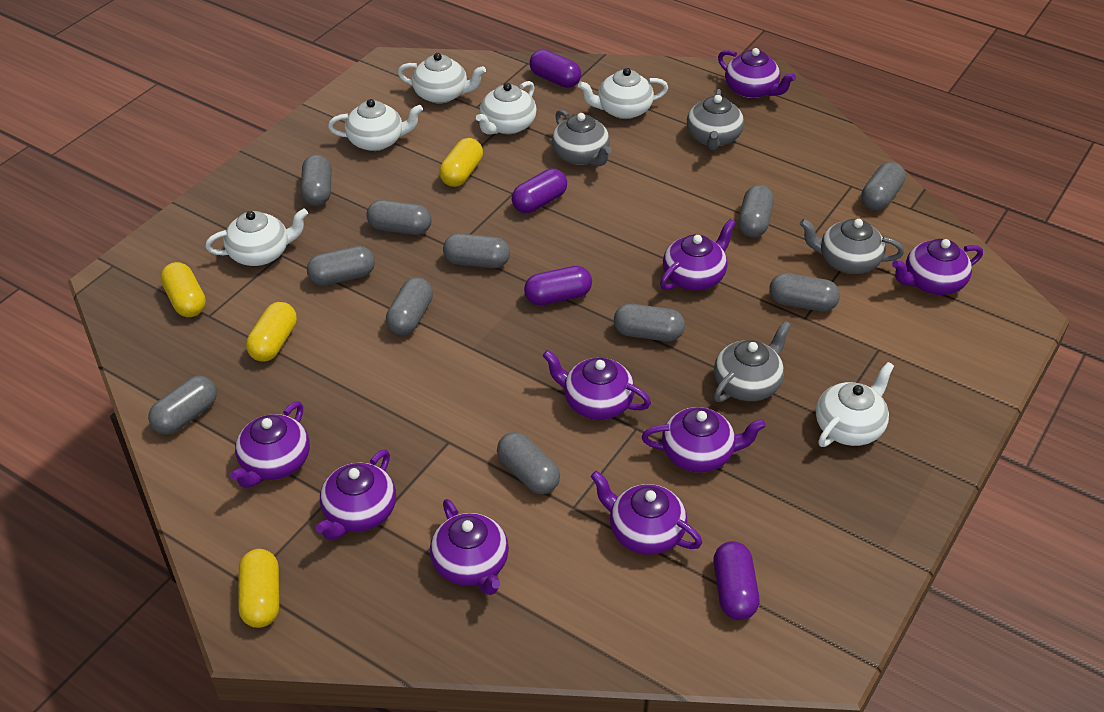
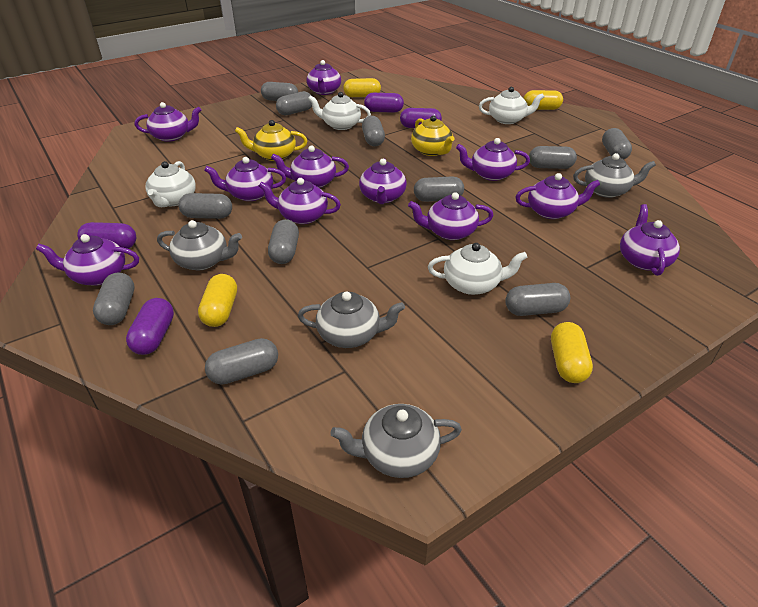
purple teapot: 9 -> 11
white teapot: 6 -> 4
yellow teapot: 0 -> 2

